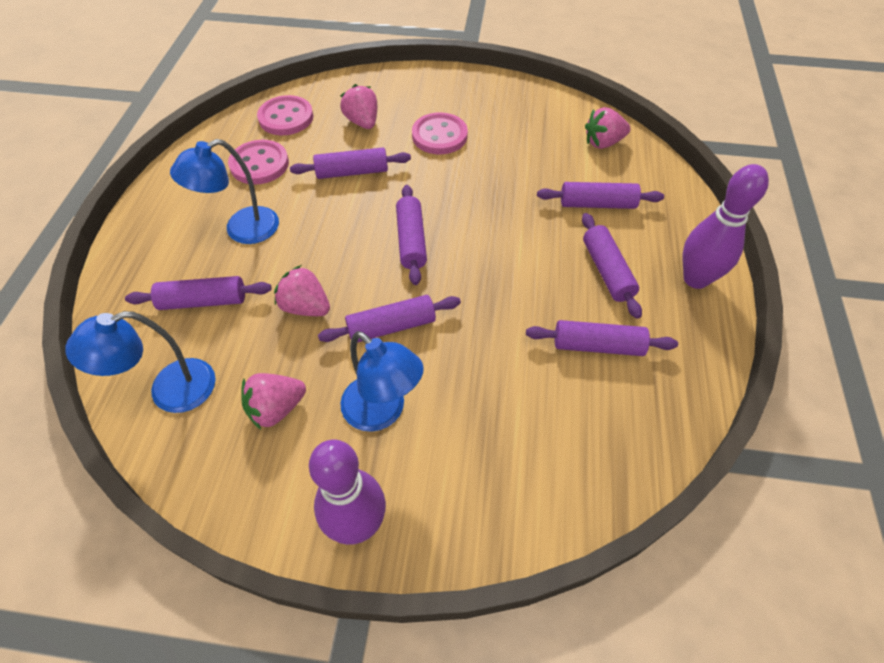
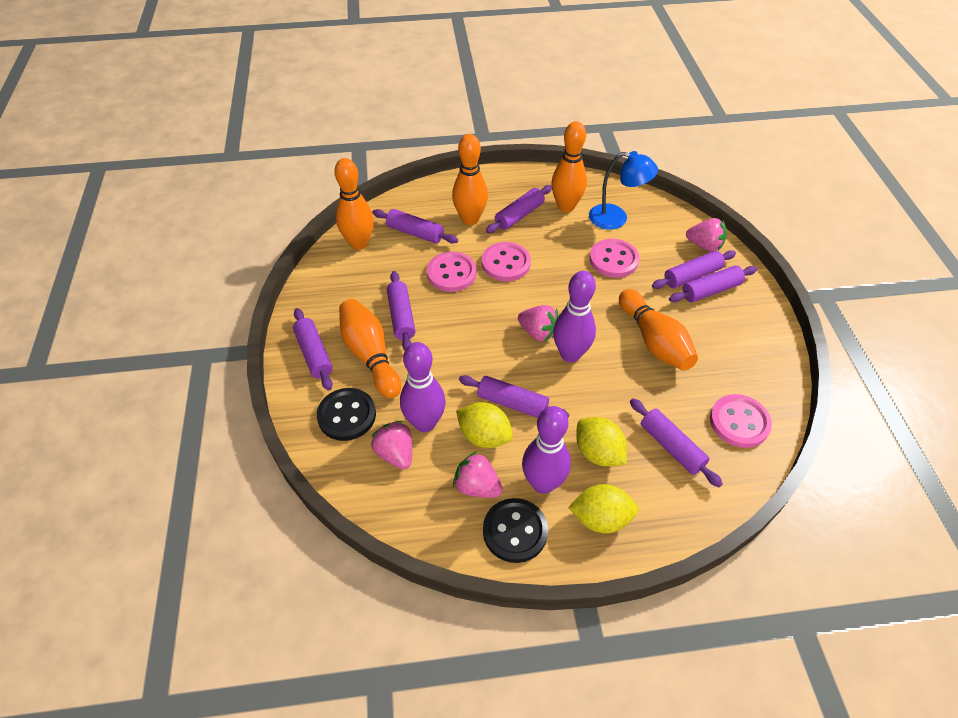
black button: 0 -> 2
blue lamp: 3 -> 1
orange bowling pin: 0 -> 5
pink button: 3 -> 4
purple bowling pin: 2 -> 3
purple rolling pin: 7 -> 8
yellow lemon: 0 -> 3

